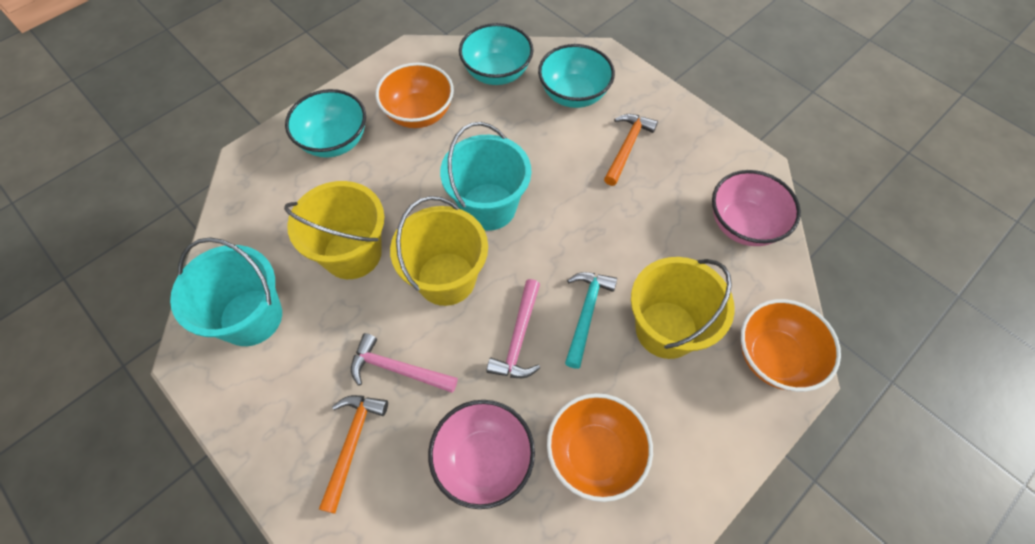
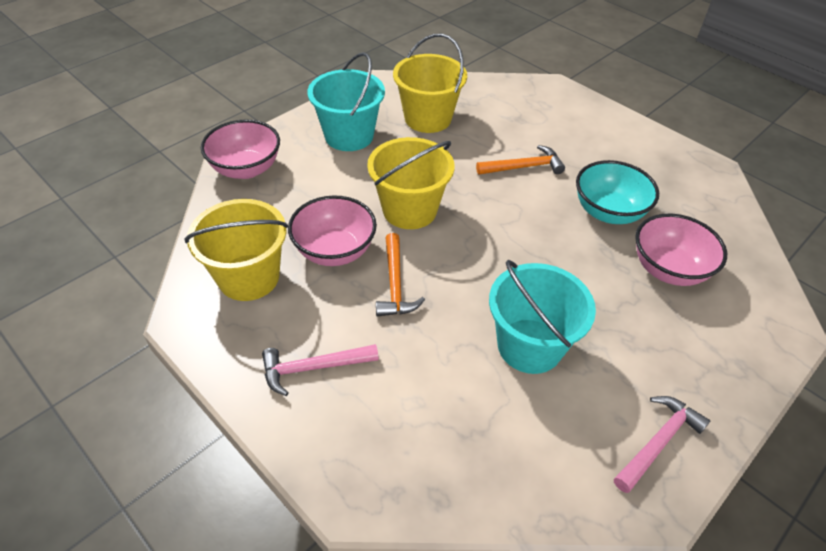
orange bowl: 3 -> 0
pink bowl: 2 -> 3
turquoise bowl: 3 -> 1
turquoise hammer: 1 -> 0

